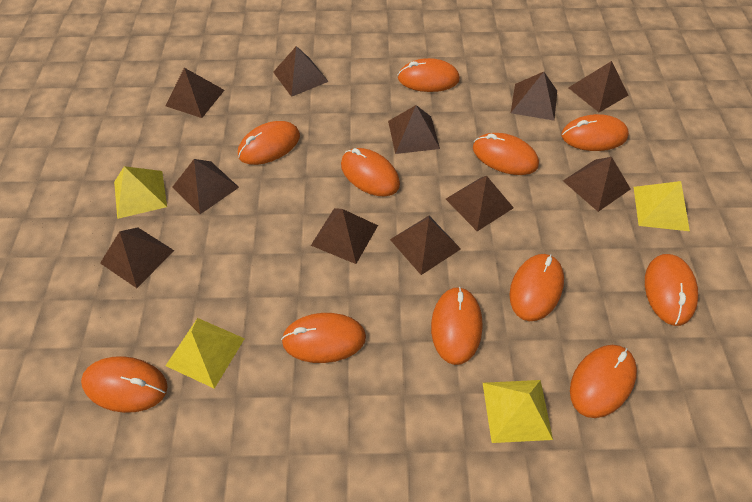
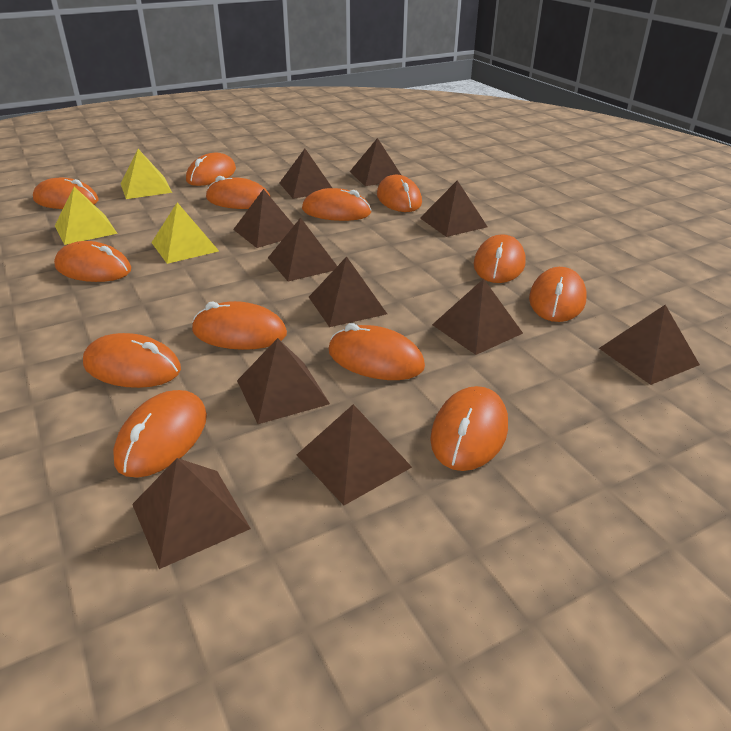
orange mouse: 11 -> 13
yellow pyramid: 4 -> 3

